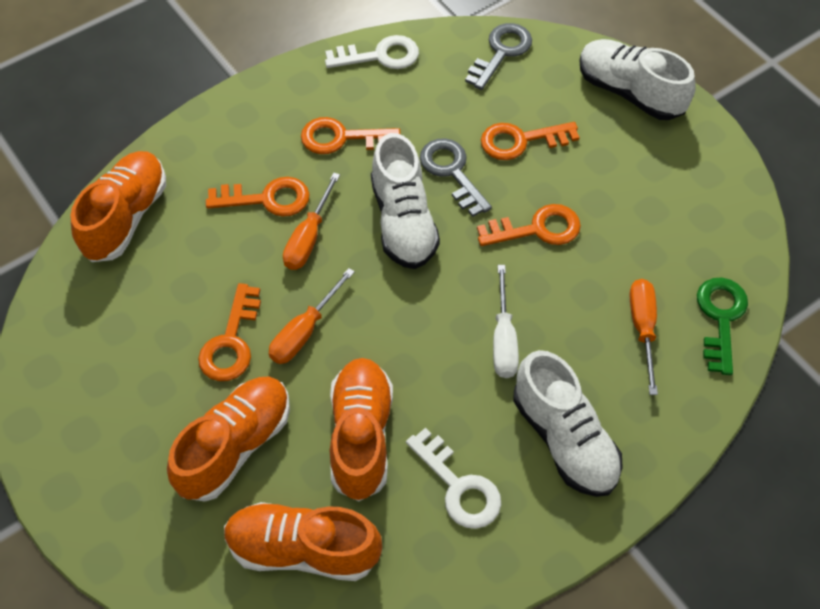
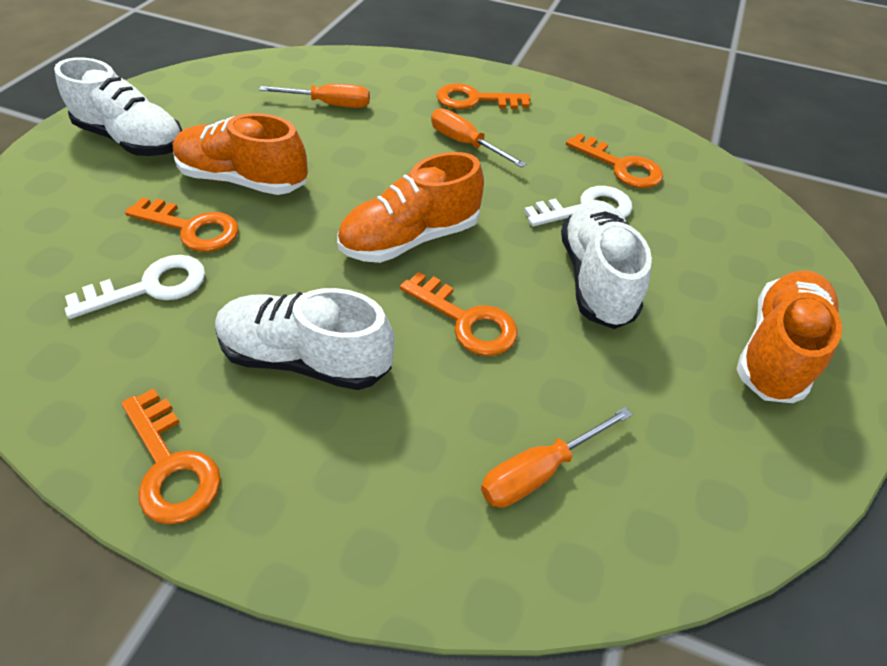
green key: 1 -> 0
grey key: 2 -> 0
orange shoe: 4 -> 3
white screwdriver: 1 -> 0

